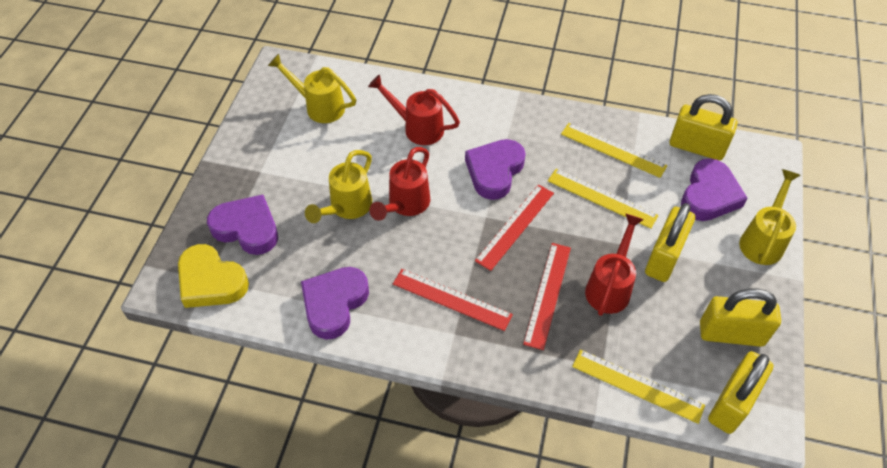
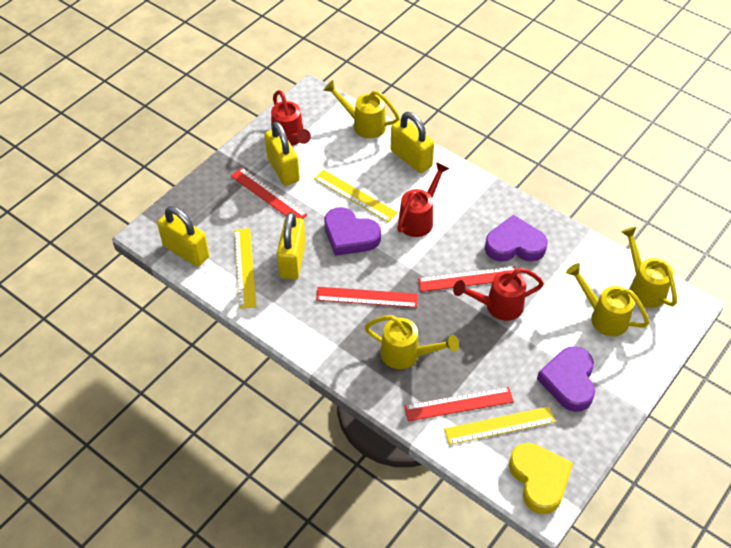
purple heart: 4 -> 3
red ruler: 3 -> 4
yellow watering can: 3 -> 4

